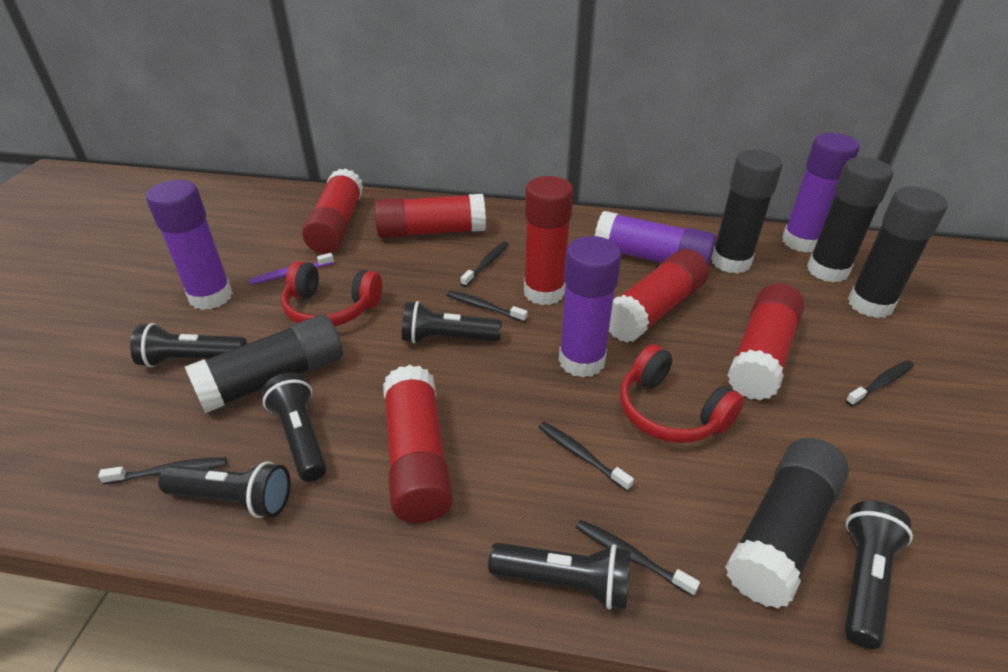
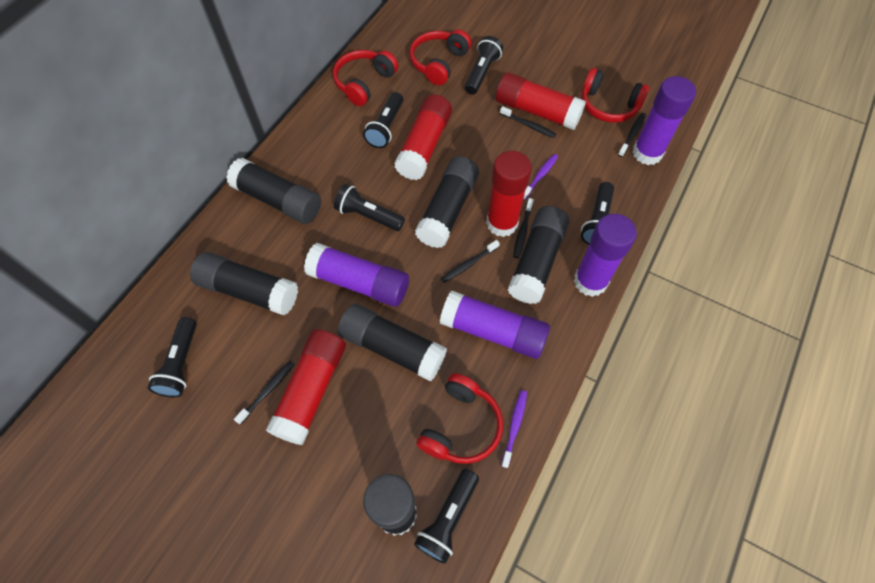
black glue stick: 5 -> 6
black toothbrush: 6 -> 5
purple toothbrush: 1 -> 2
red glue stick: 6 -> 4
red headphones: 2 -> 4

